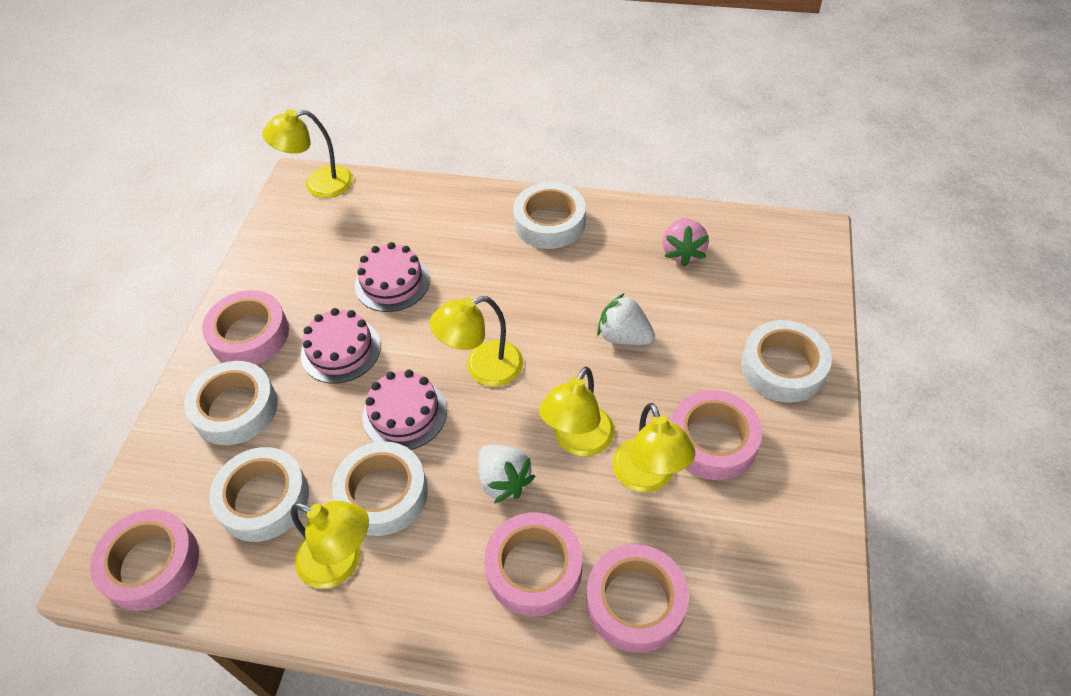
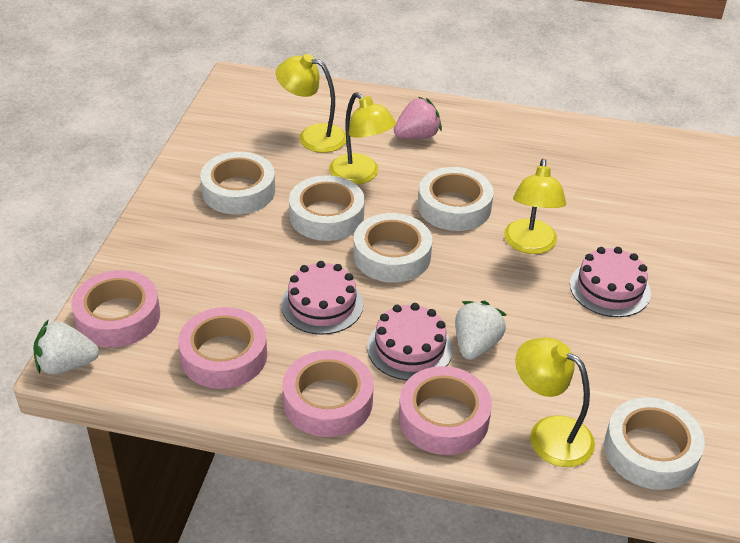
pink tape: 5 -> 4
yellow lamp: 5 -> 4

